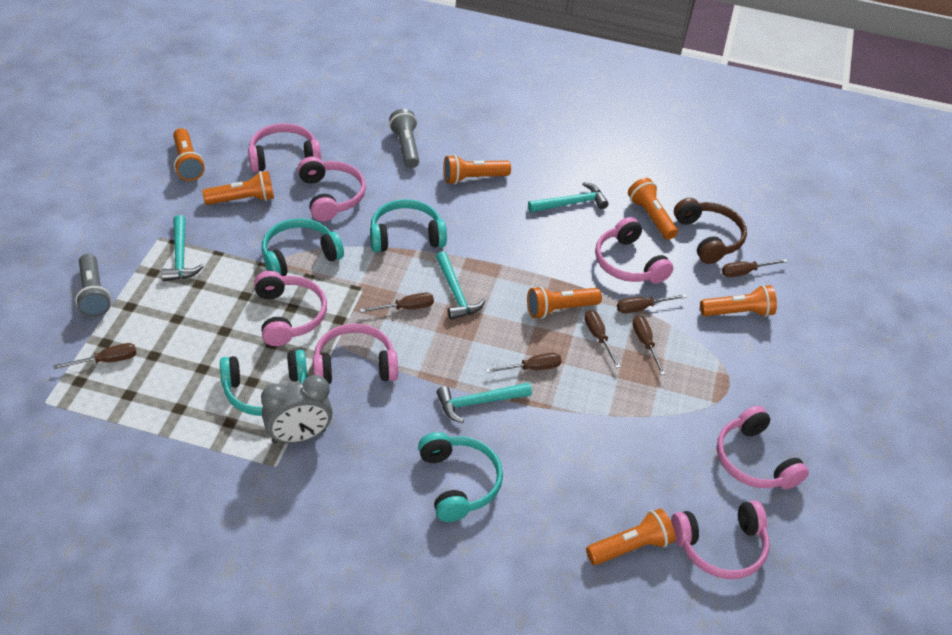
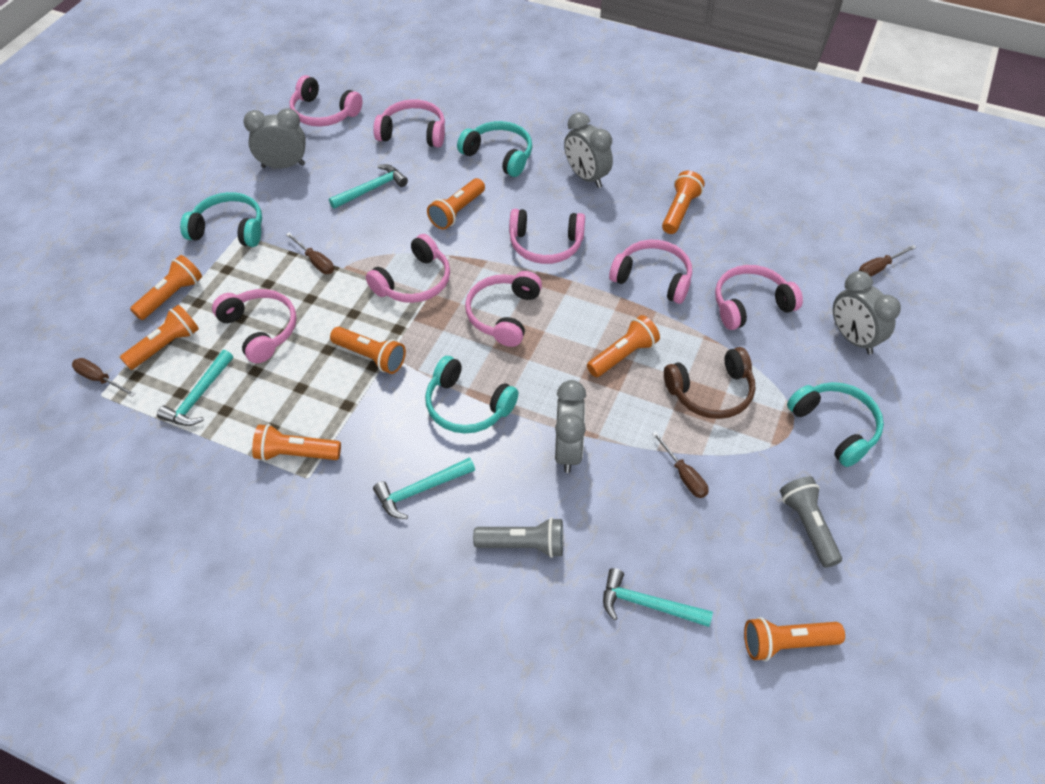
brown screwdriver: 7 -> 4
grey clock: 1 -> 4
orange flashlight: 7 -> 8
pink headphones: 7 -> 8

